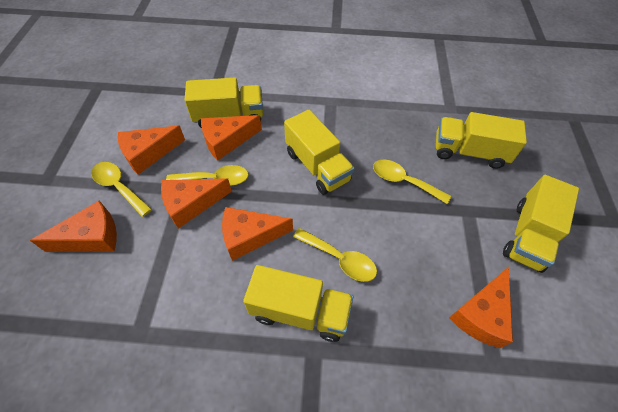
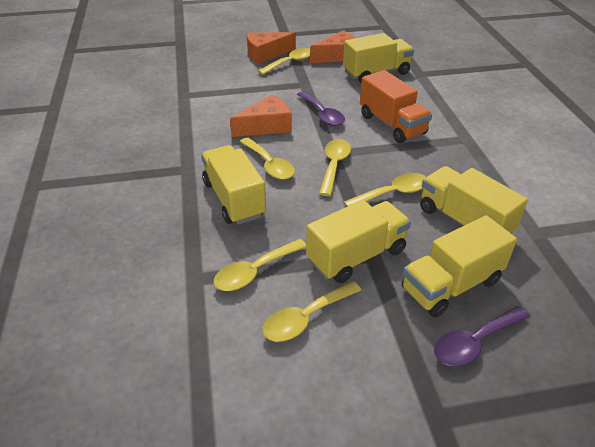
orange cheese: 6 -> 3
orange truck: 0 -> 1
purple spoon: 0 -> 2
yellow spoon: 4 -> 6

